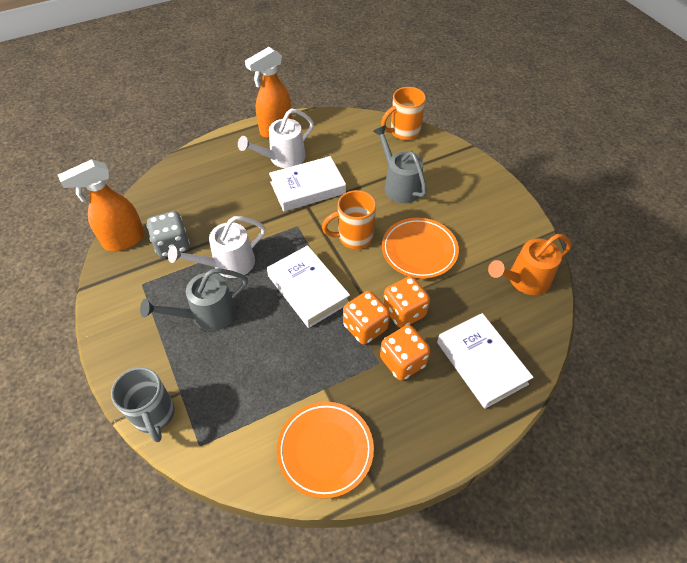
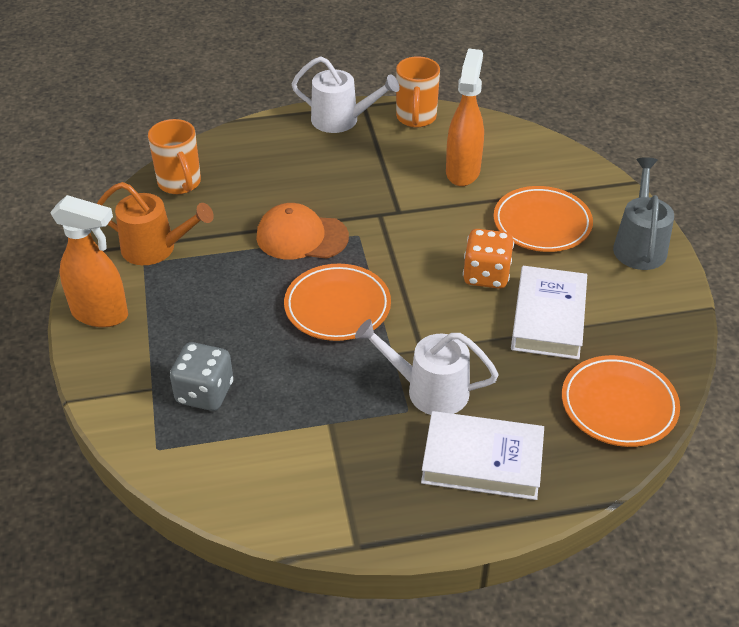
grey mug: 1 -> 0
grey watering can: 2 -> 1
orange cap: 0 -> 1
orange dice: 3 -> 1
orange plate: 2 -> 3
white book: 3 -> 2

